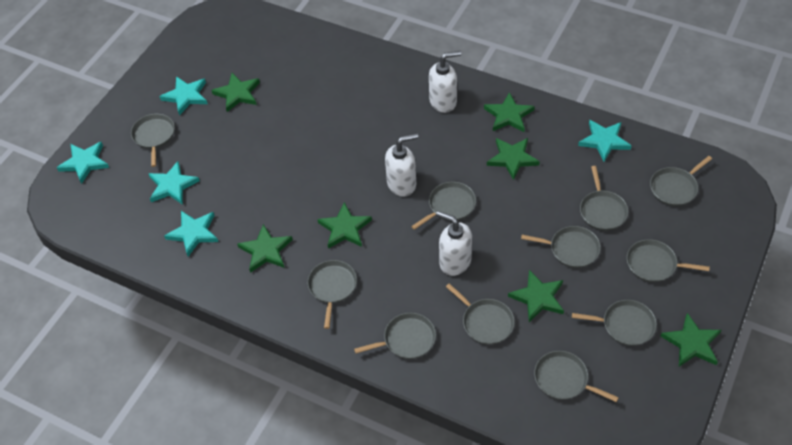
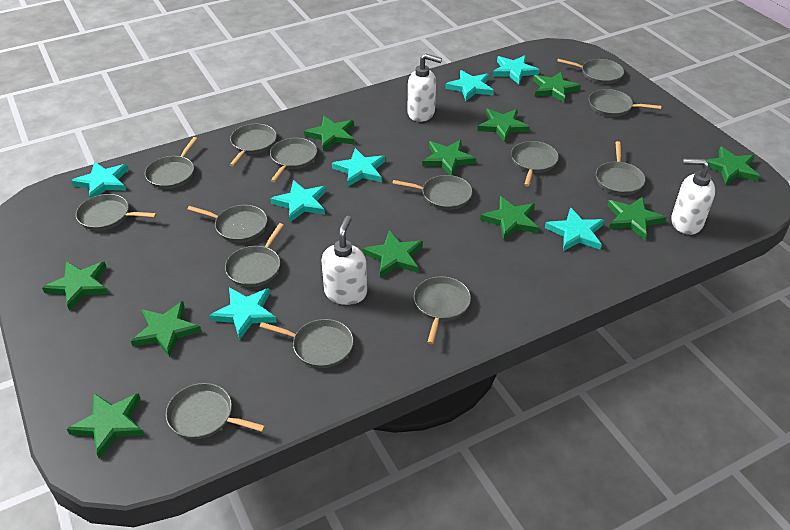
green star: 7 -> 11
grey pan: 11 -> 14
turquoise star: 5 -> 7

